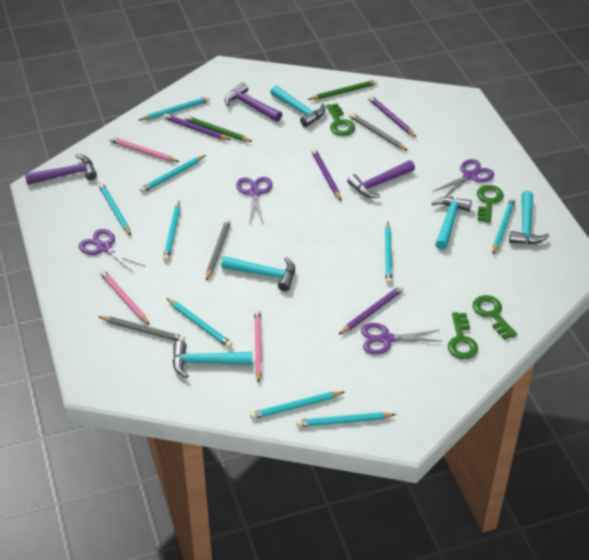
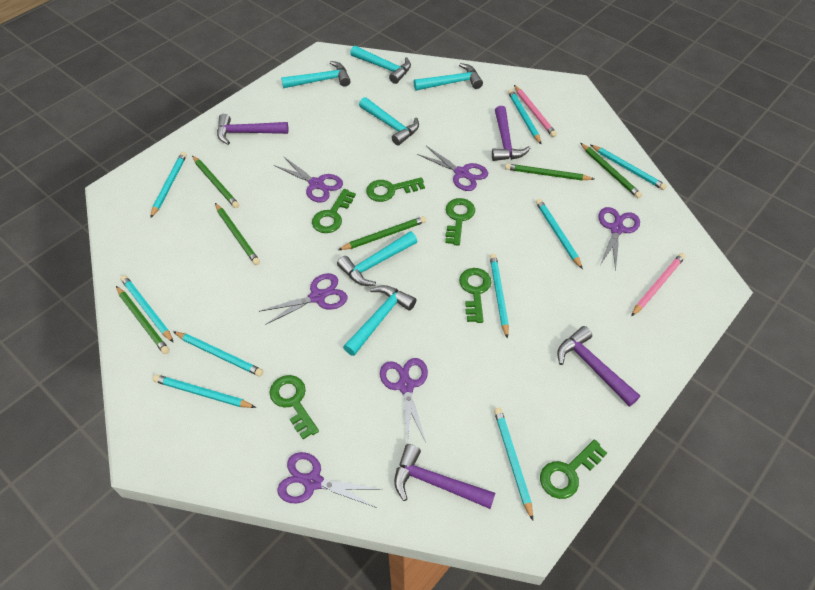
green key: 4 -> 6
green pencil: 2 -> 6
grey pencil: 3 -> 0
pink pencil: 3 -> 2
purple hammer: 3 -> 4
purple pencil: 4 -> 0
purple scissors: 4 -> 6
turquoise hammer: 5 -> 6

